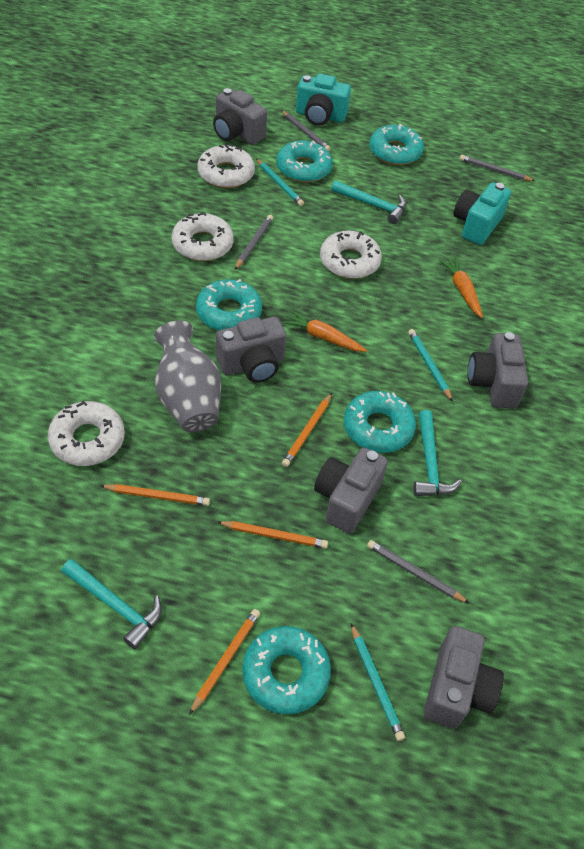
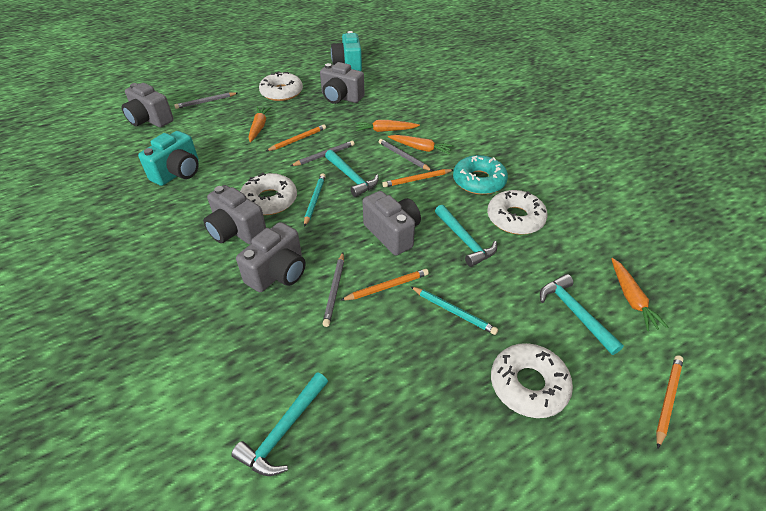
grey vase: 1 -> 0
orange carrot: 2 -> 4
turquoise donut: 5 -> 1
turquoise hammer: 3 -> 4
turquoise pencil: 3 -> 2

